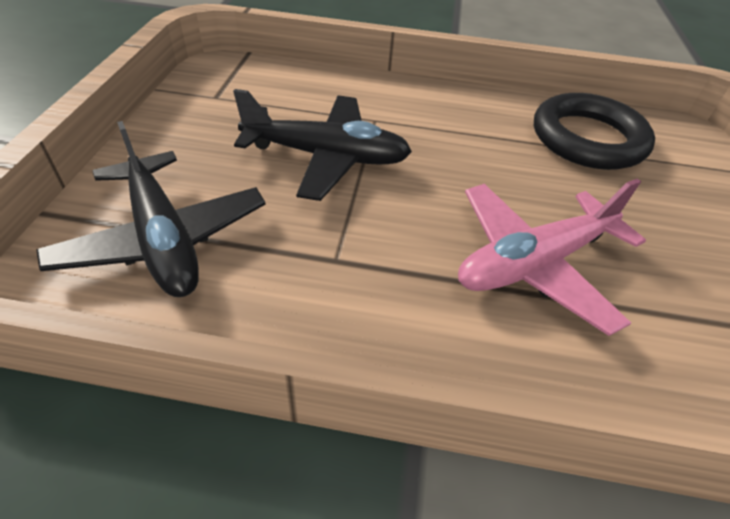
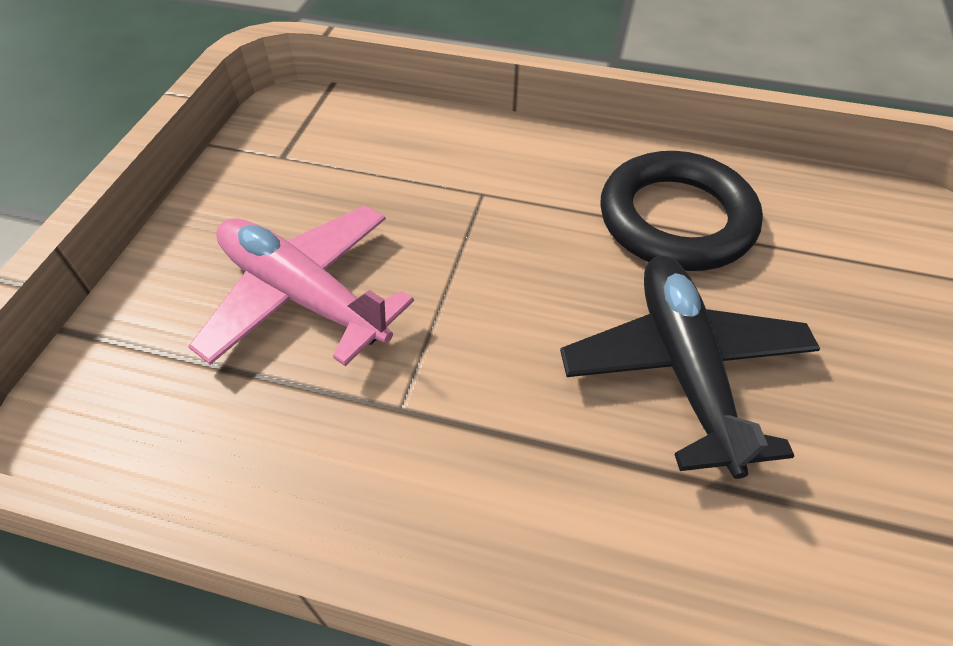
black plane: 2 -> 1

